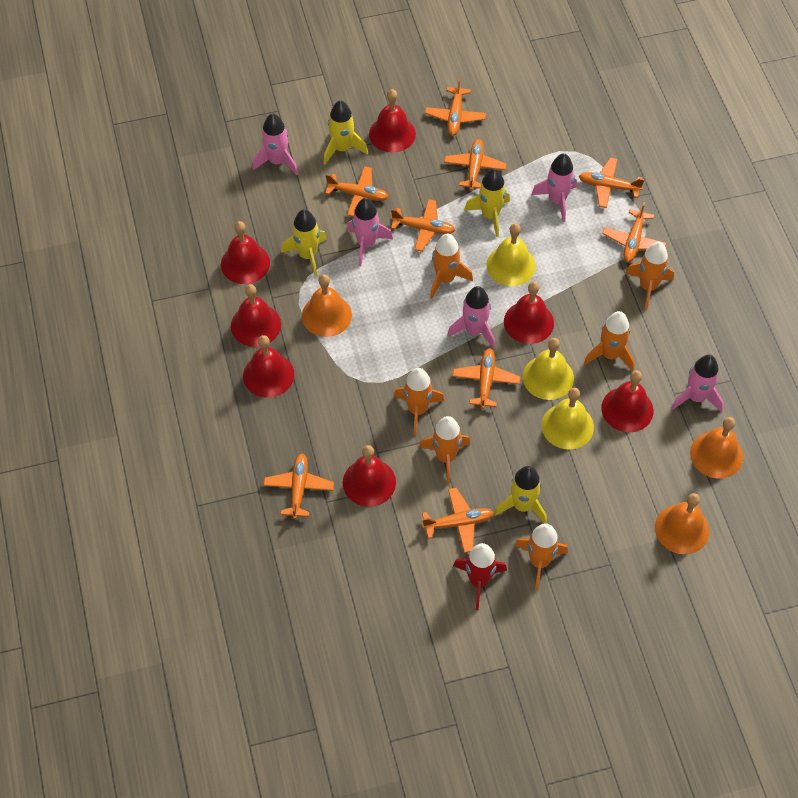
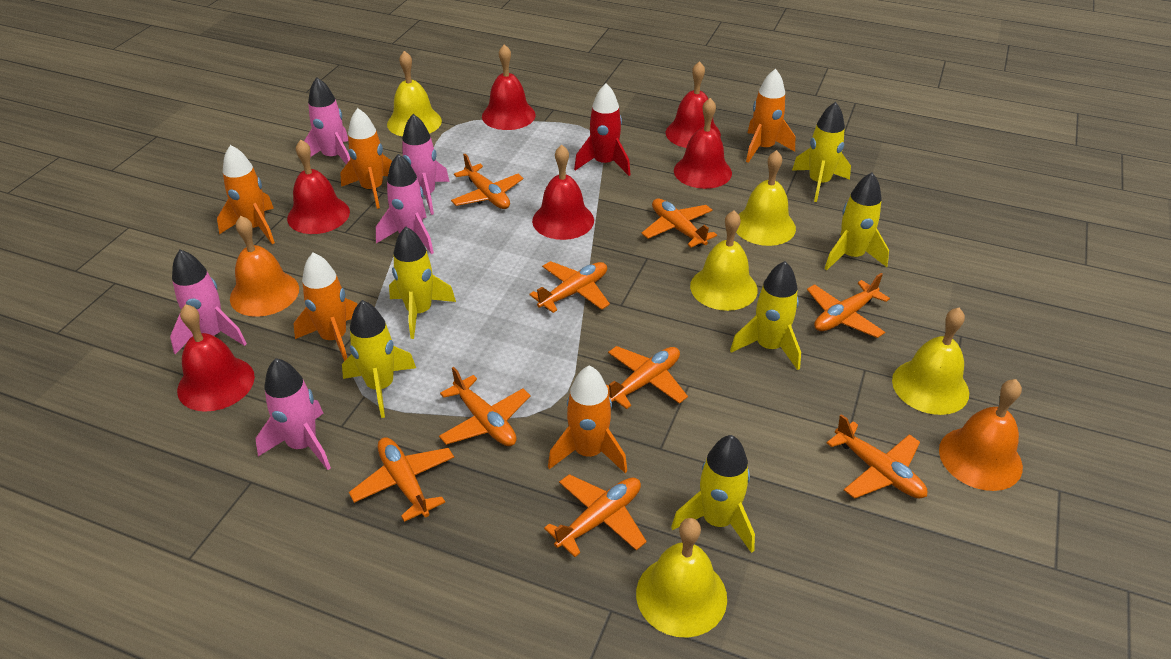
orange bell: 3 -> 2
orange rocket: 6 -> 5
red bell: 7 -> 6
yellow bell: 3 -> 5
yellow rocket: 4 -> 6

